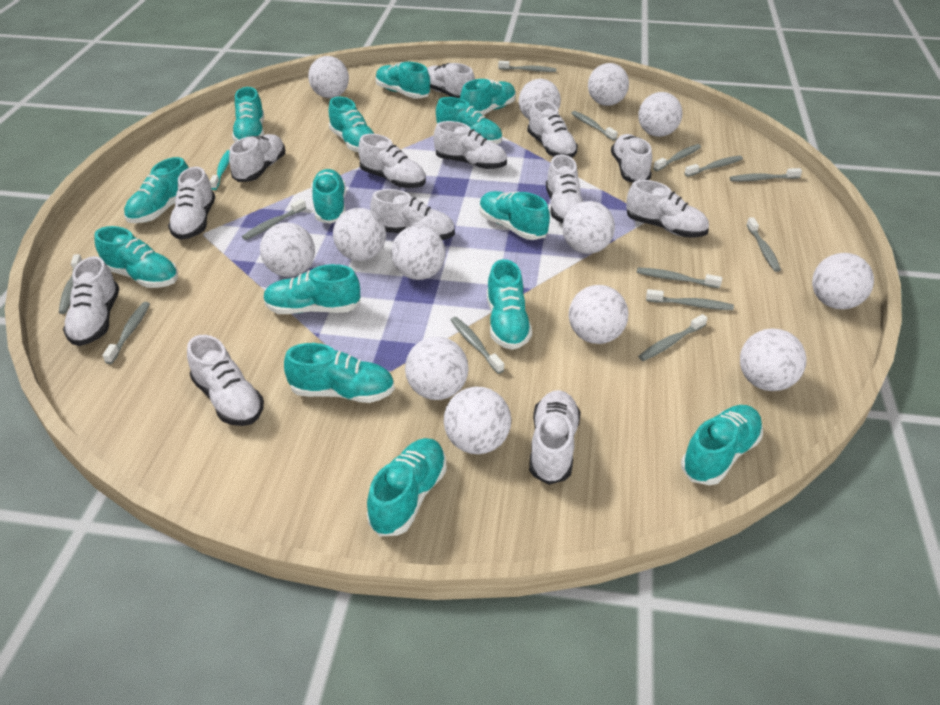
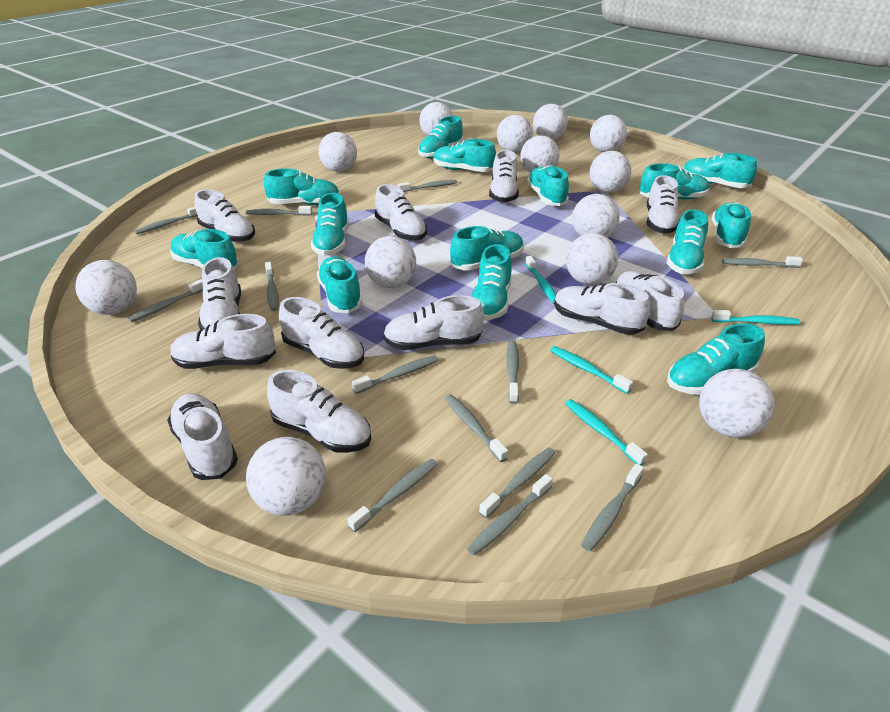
turquoise toothbrush: 1 -> 4
white shoe: 13 -> 12

